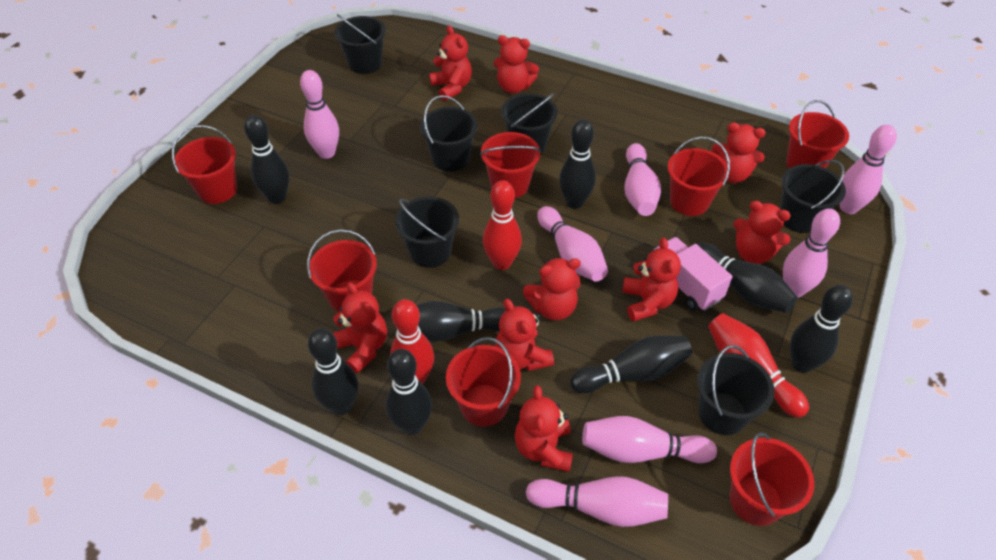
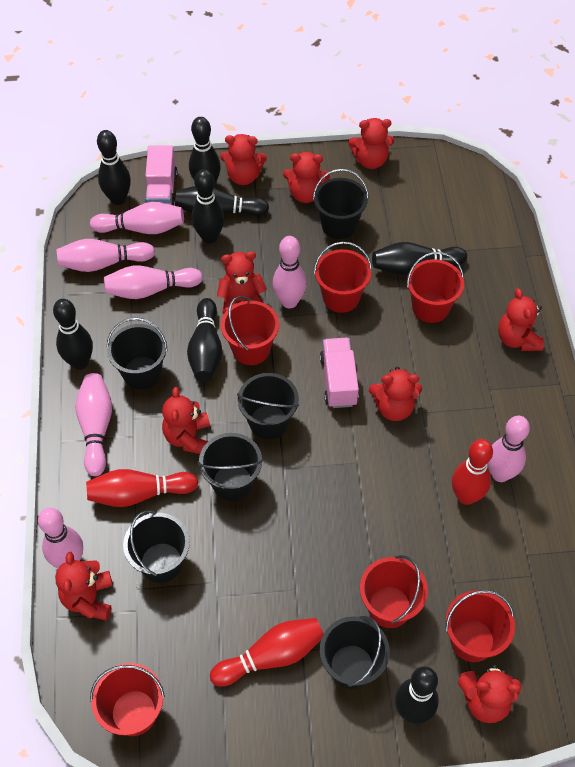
pink truck: 1 -> 2
red bucket: 7 -> 6

